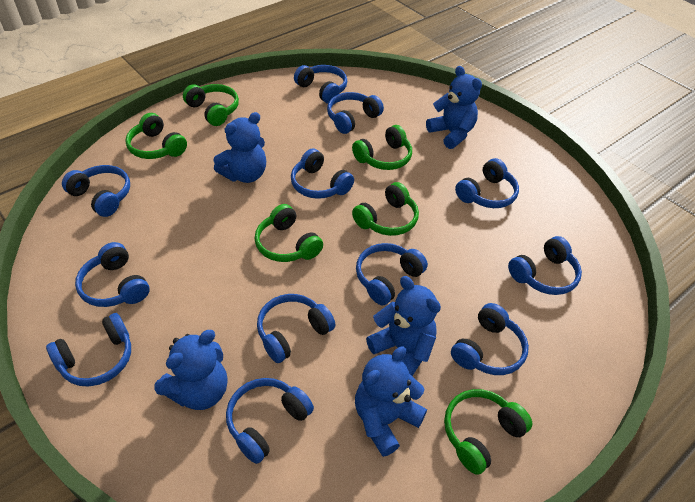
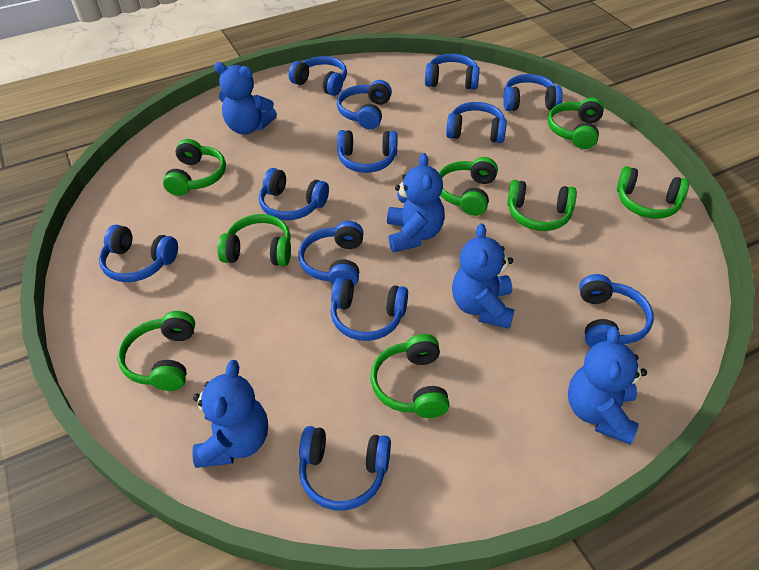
green headphones: 6 -> 8

